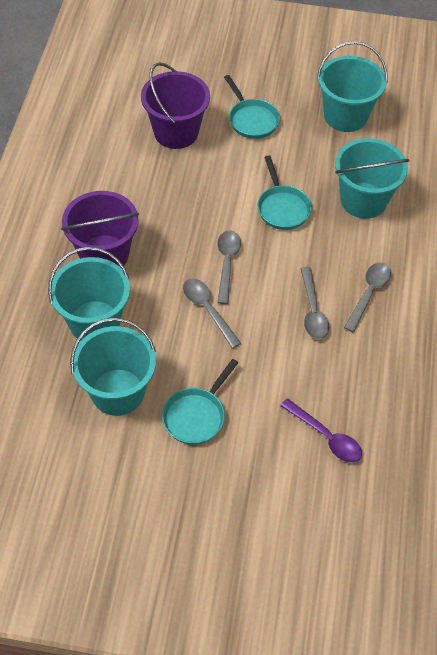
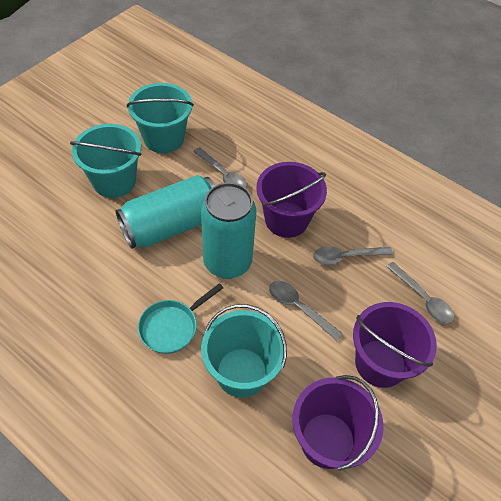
purple bucket: 2 -> 3
purple spoon: 1 -> 0
turquoise bucket: 4 -> 3
turquoise can: 0 -> 2
turquoise pan: 3 -> 1

